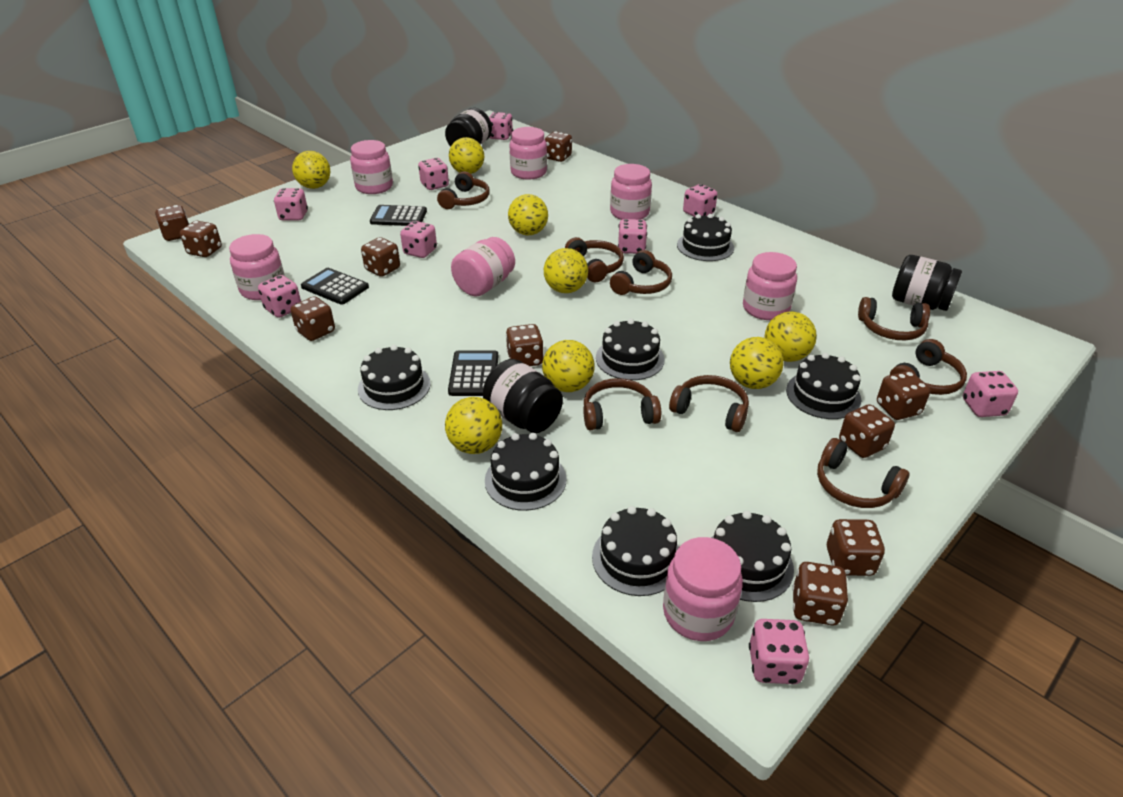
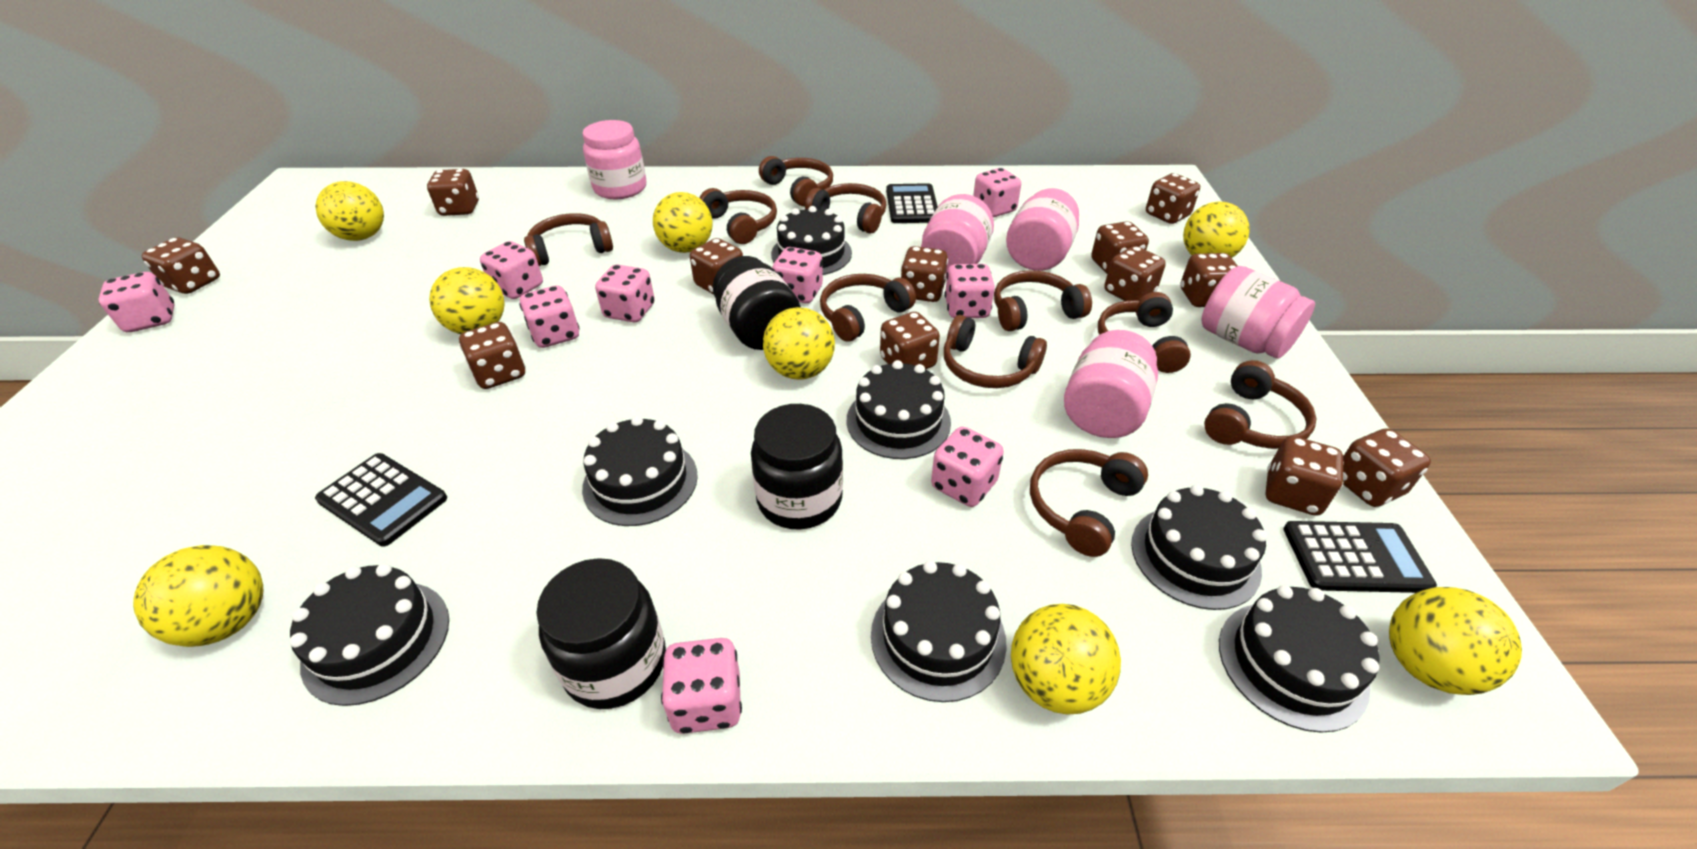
brown dice: 10 -> 12
brown headphones: 8 -> 10
pink jar: 7 -> 5

